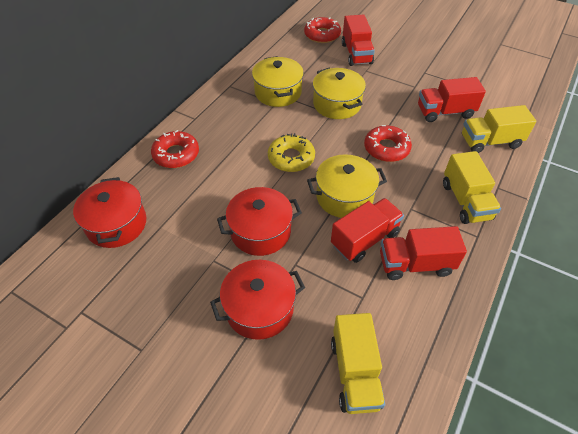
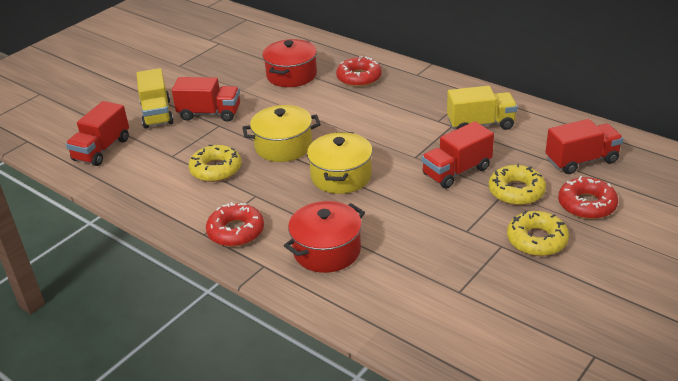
red pot: 3 -> 2
yellow donut: 1 -> 3
yellow pot: 3 -> 2
yellow truck: 3 -> 2

